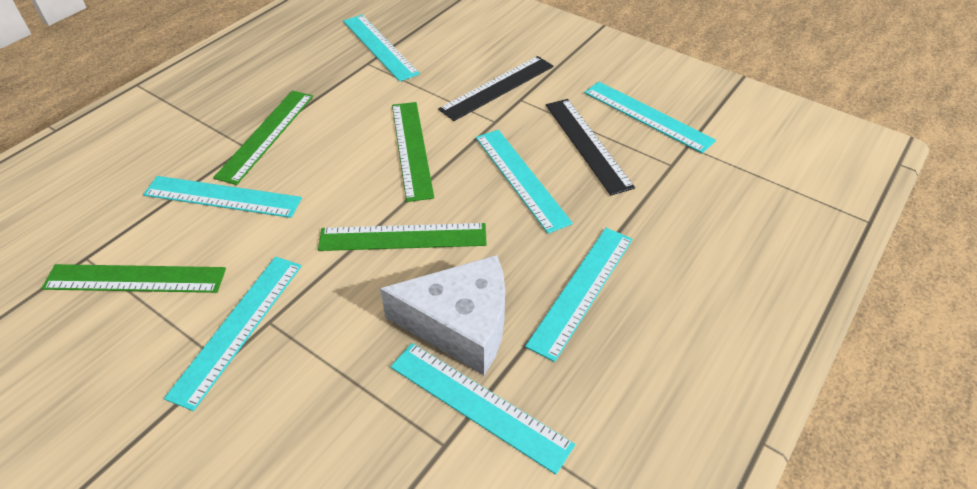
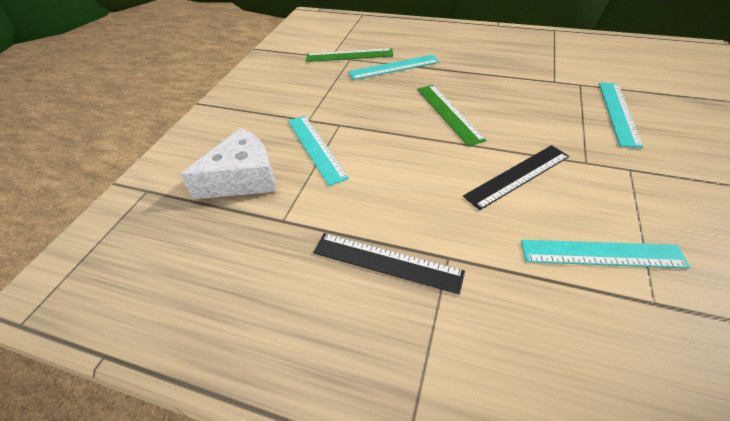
green ruler: 4 -> 2
turquoise ruler: 7 -> 4

